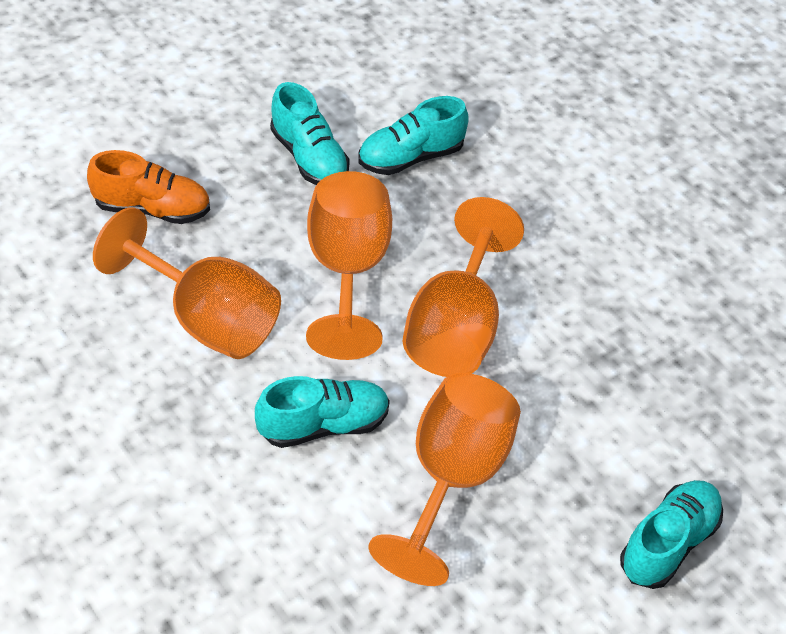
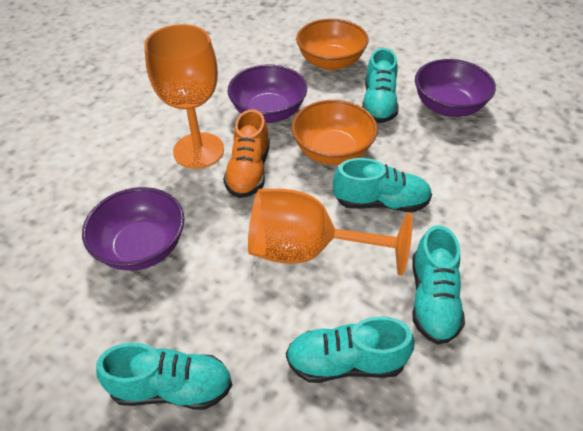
orange bowl: 0 -> 2
orange goblet: 4 -> 2
purple bowl: 0 -> 3
turquoise shoe: 4 -> 5

